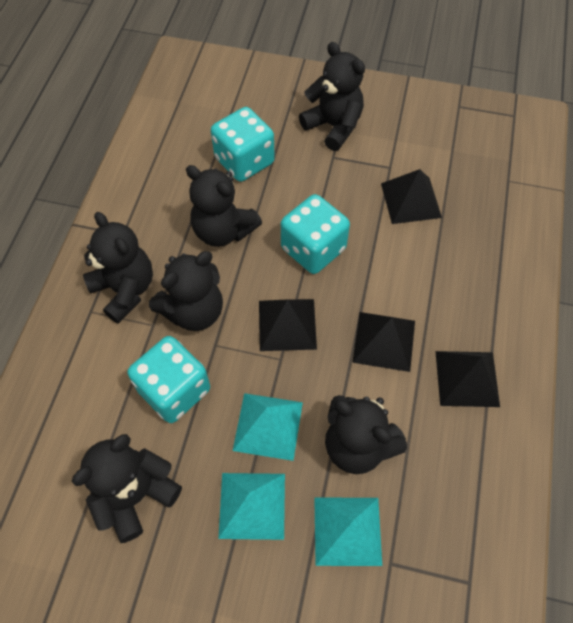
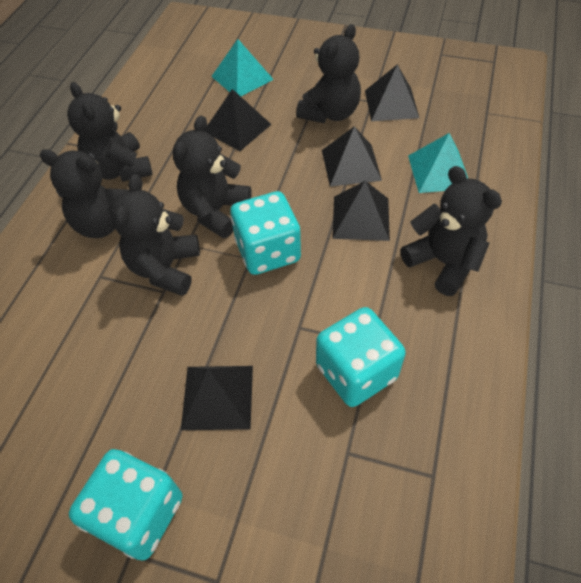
black pyramid: 4 -> 5
turquoise pyramid: 3 -> 2

